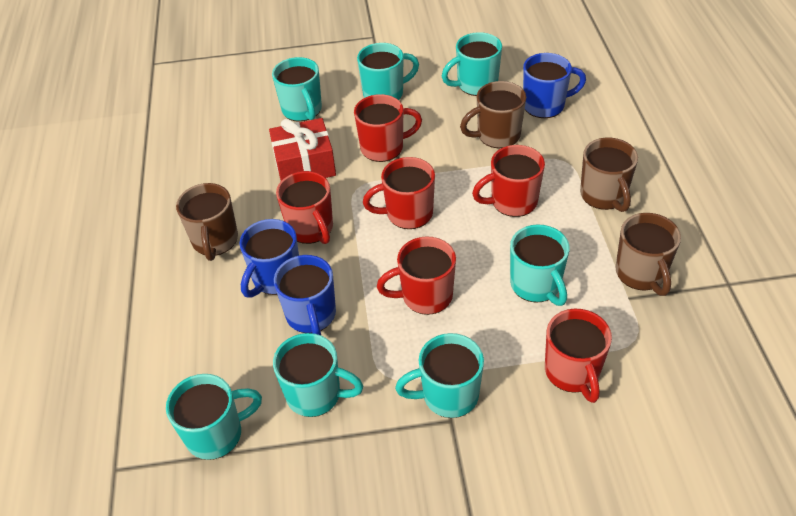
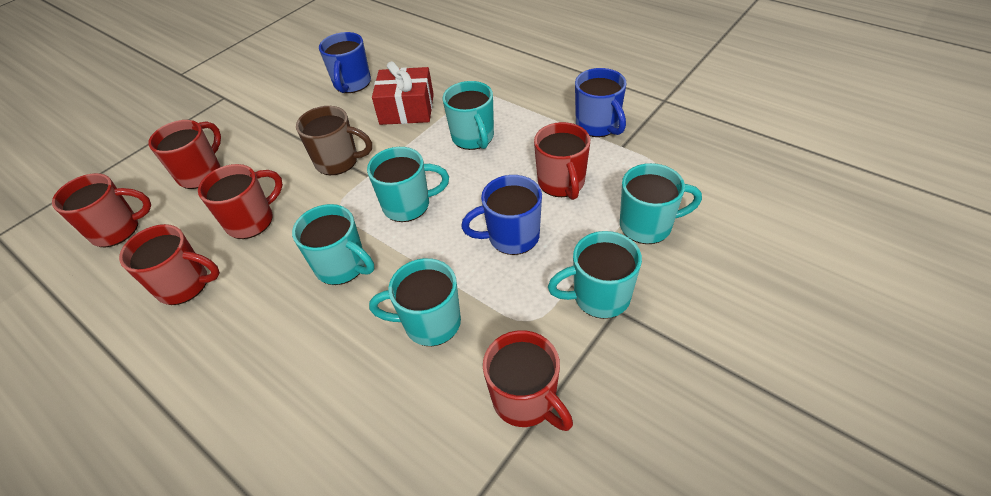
brown mug: 4 -> 1
turquoise mug: 7 -> 6

